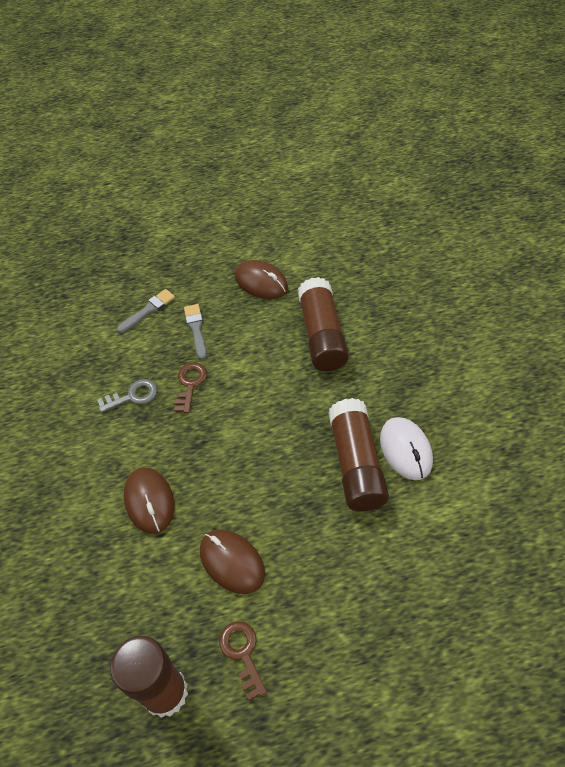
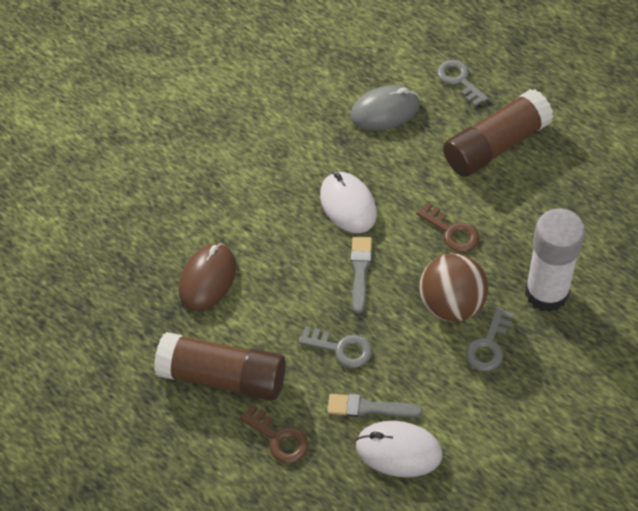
brown ball: 0 -> 1
brown glue stick: 3 -> 2
brown mouse: 3 -> 1
grey key: 1 -> 3
grey mouse: 0 -> 1
white glue stick: 0 -> 1
white mouse: 1 -> 2

